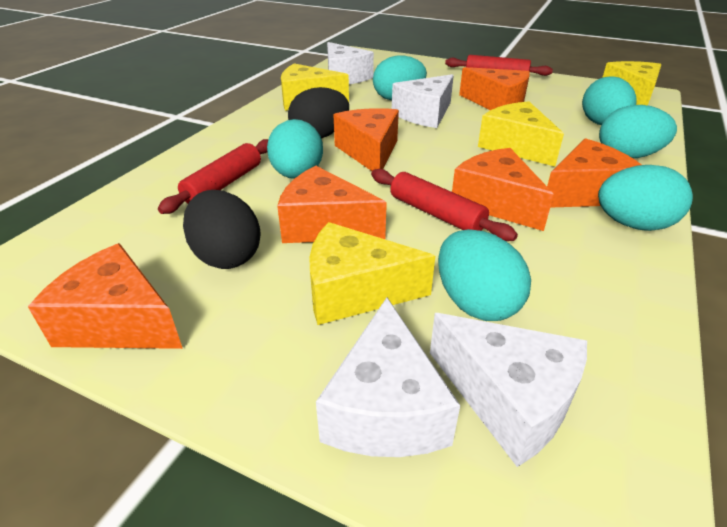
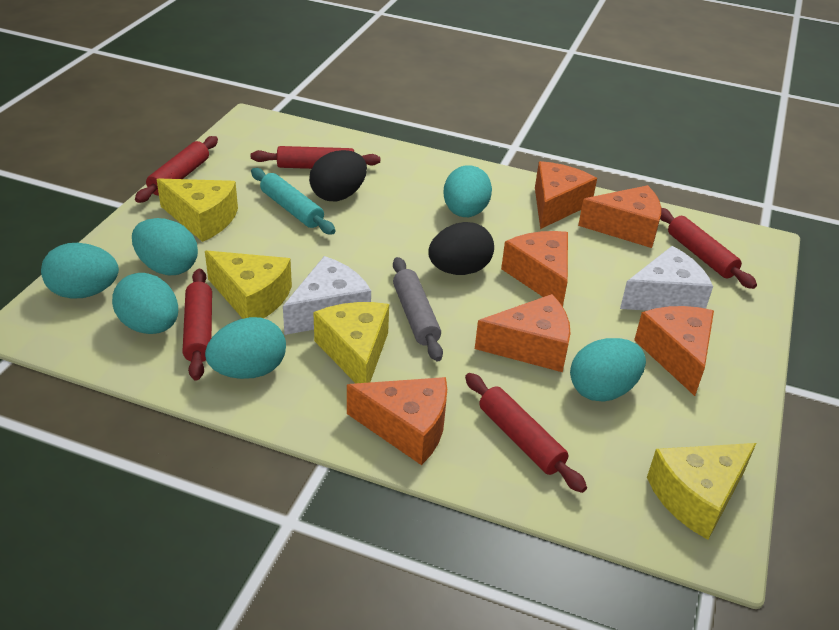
grey rolling pin: 0 -> 1
red rolling pin: 3 -> 5
turquoise rolling pin: 0 -> 1
white cheese: 4 -> 2

